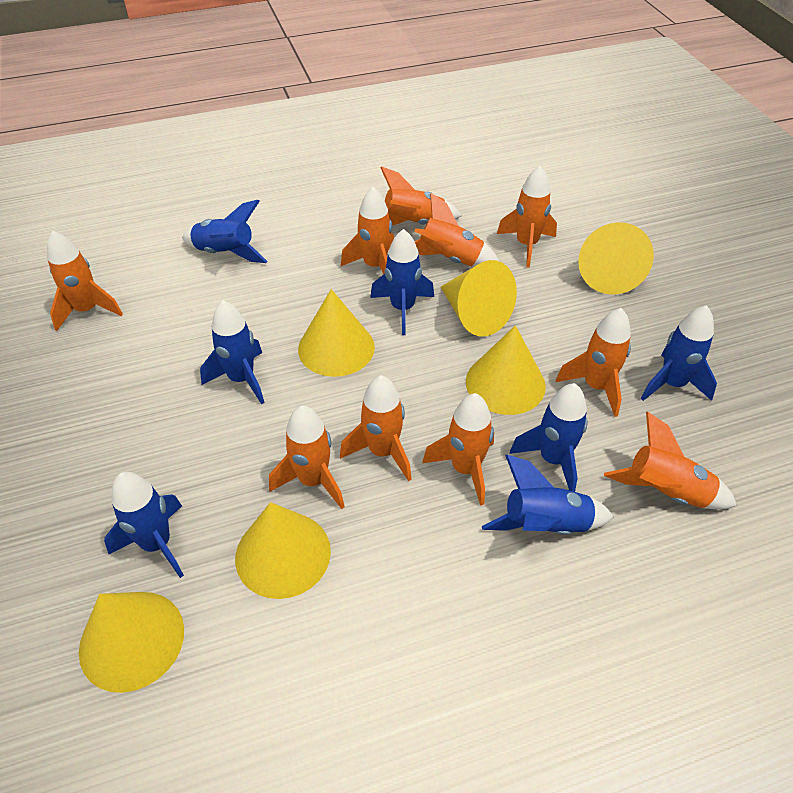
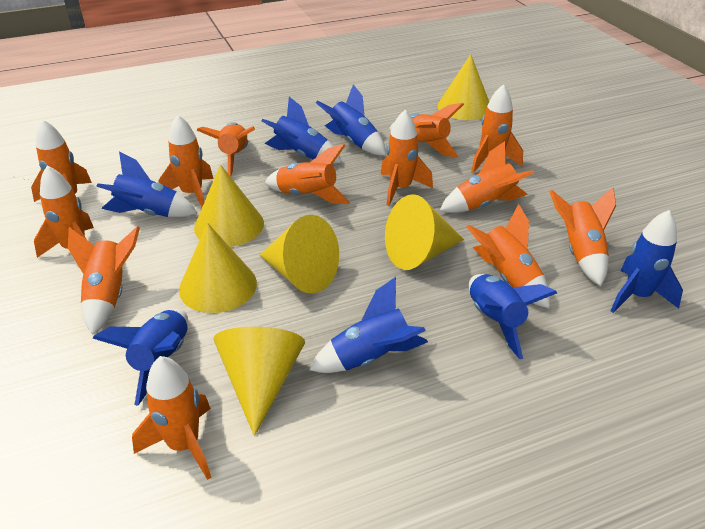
orange rocket: 10 -> 13

